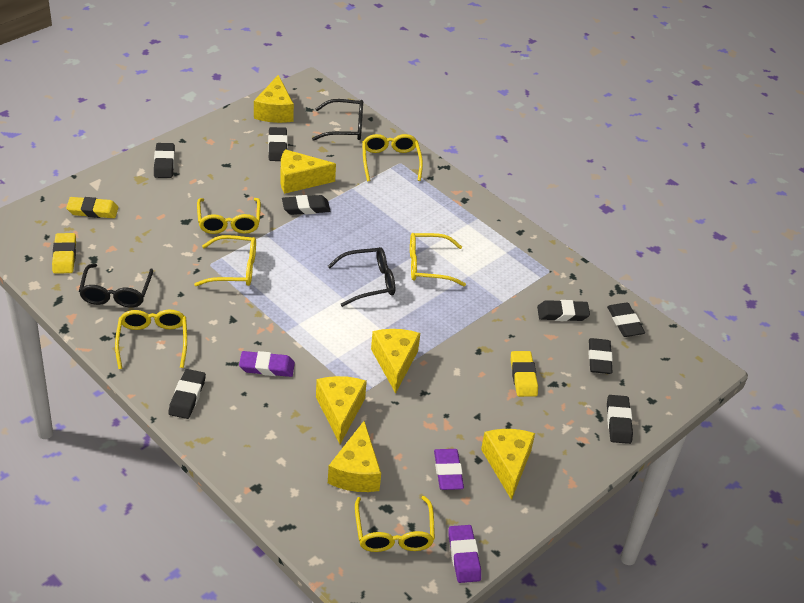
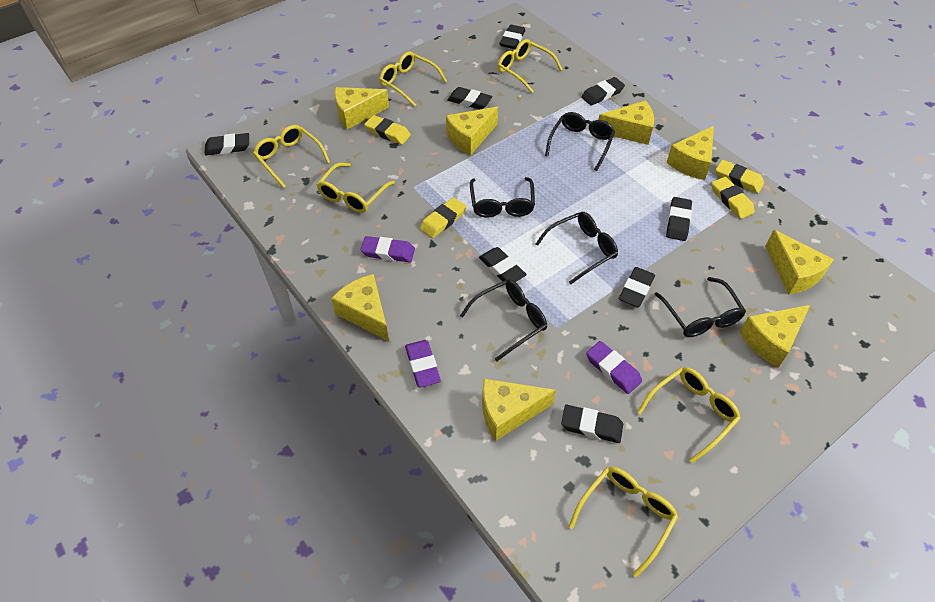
black glasses: 3 -> 5
yellow cheese: 6 -> 8
yellow eraser: 3 -> 4

